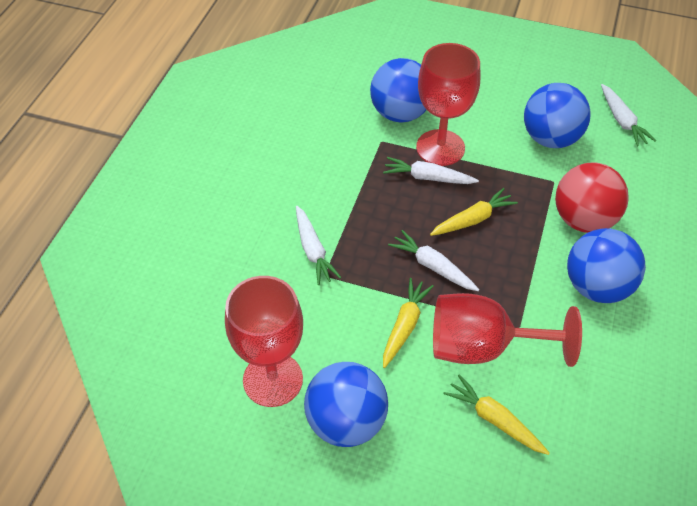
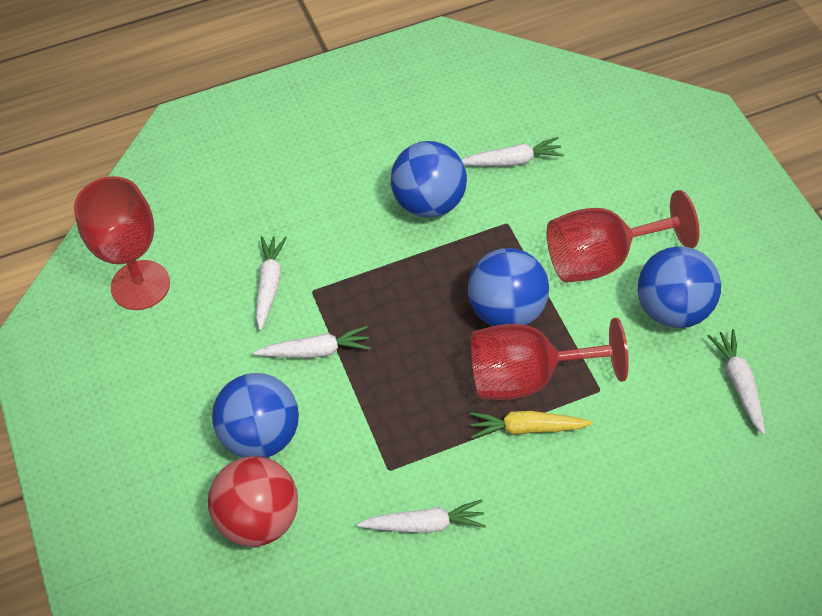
white carrot: 4 -> 5
yellow carrot: 3 -> 1

